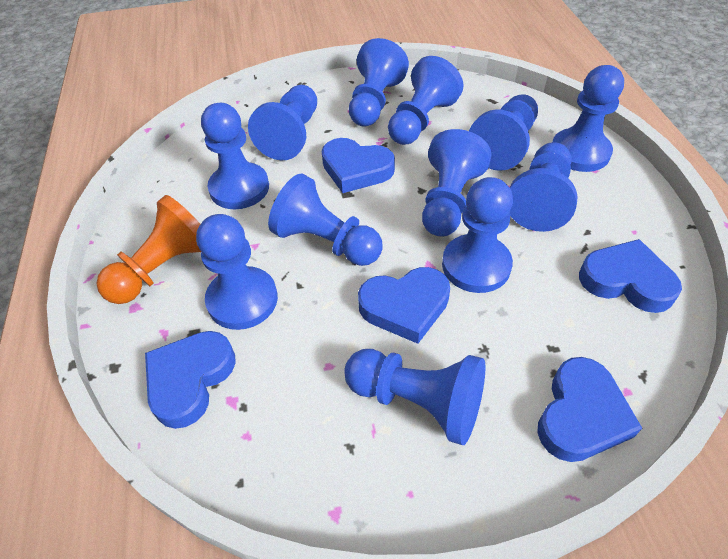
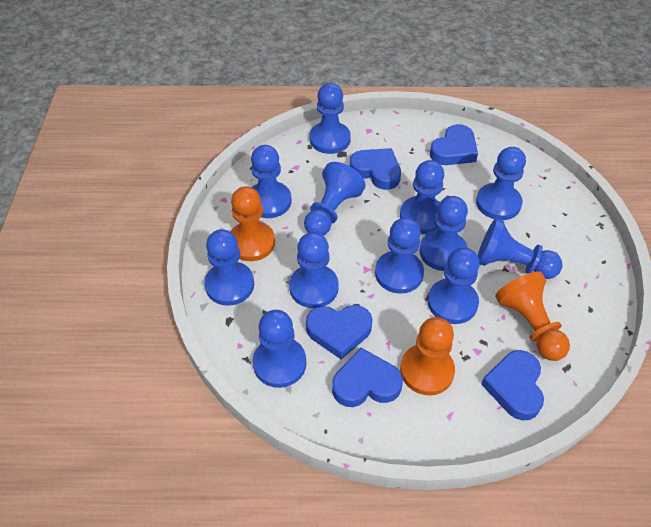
orange pawn: 1 -> 3

